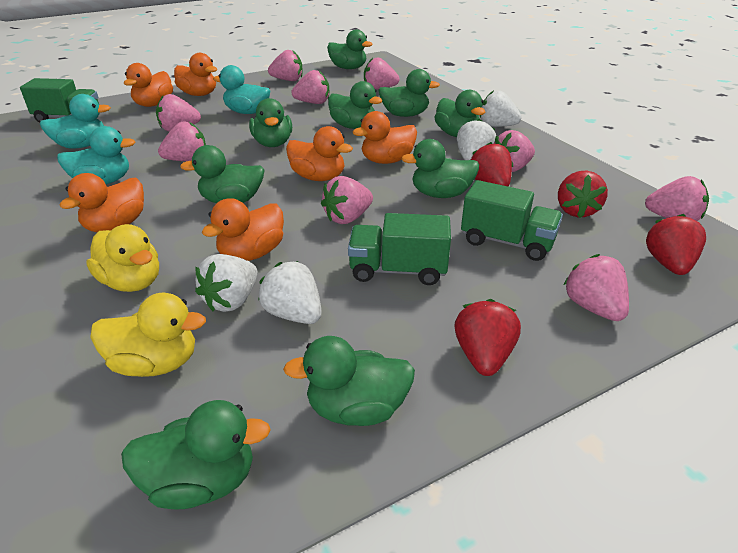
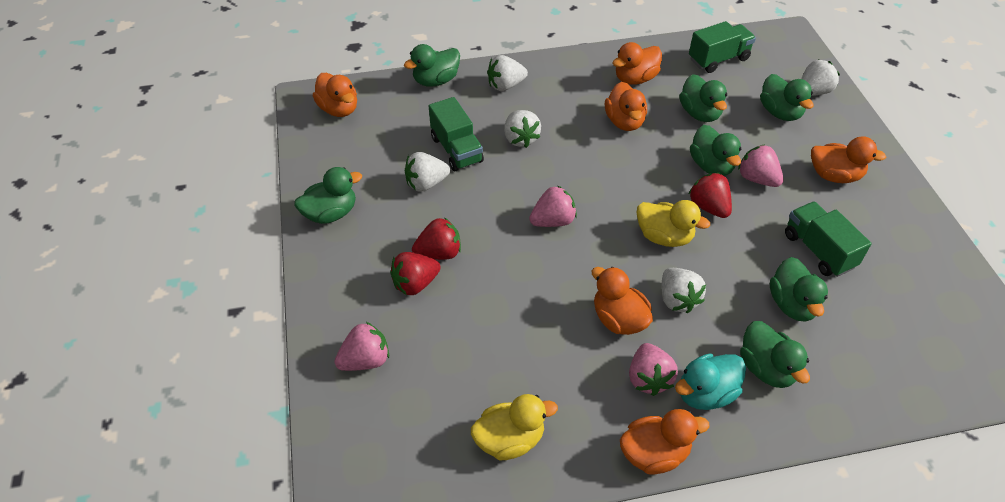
green duck: 9 -> 7
pink strawberry: 9 -> 4
red strawberry: 4 -> 3
turquoise duck: 3 -> 1
white strawberry: 4 -> 5

